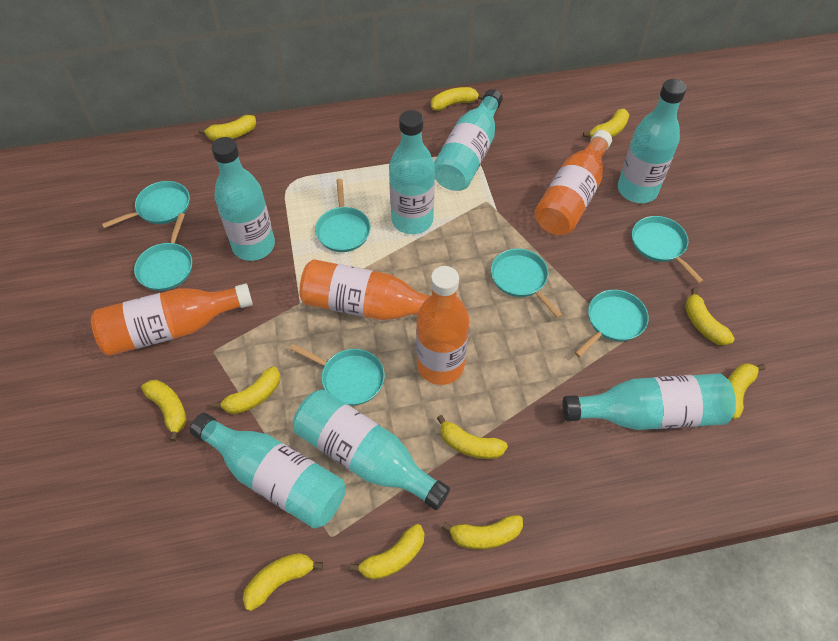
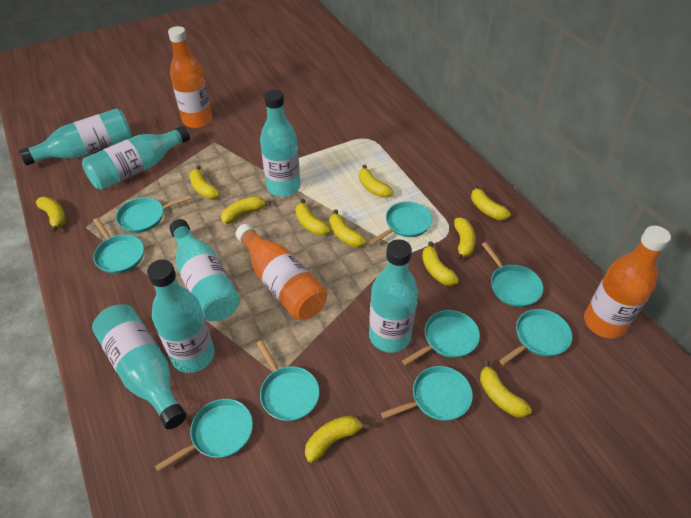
orange bottle: 4 -> 3
turquoise pan: 7 -> 9

